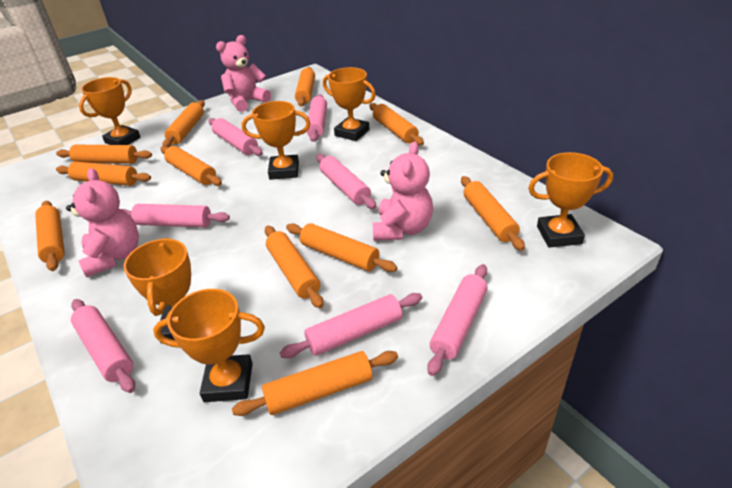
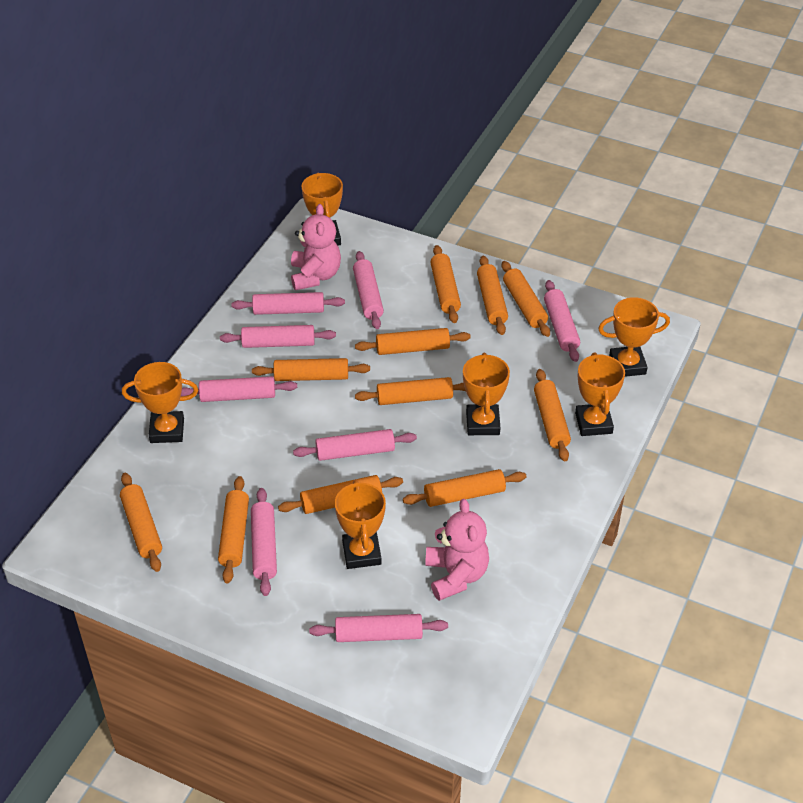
pink rolling pin: 7 -> 8
pink teddy bear: 3 -> 2

